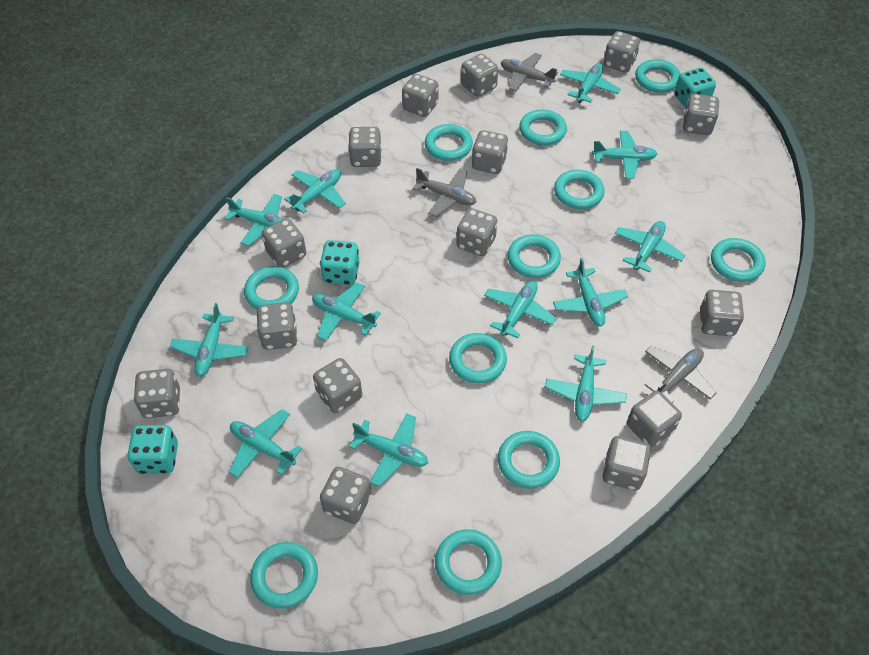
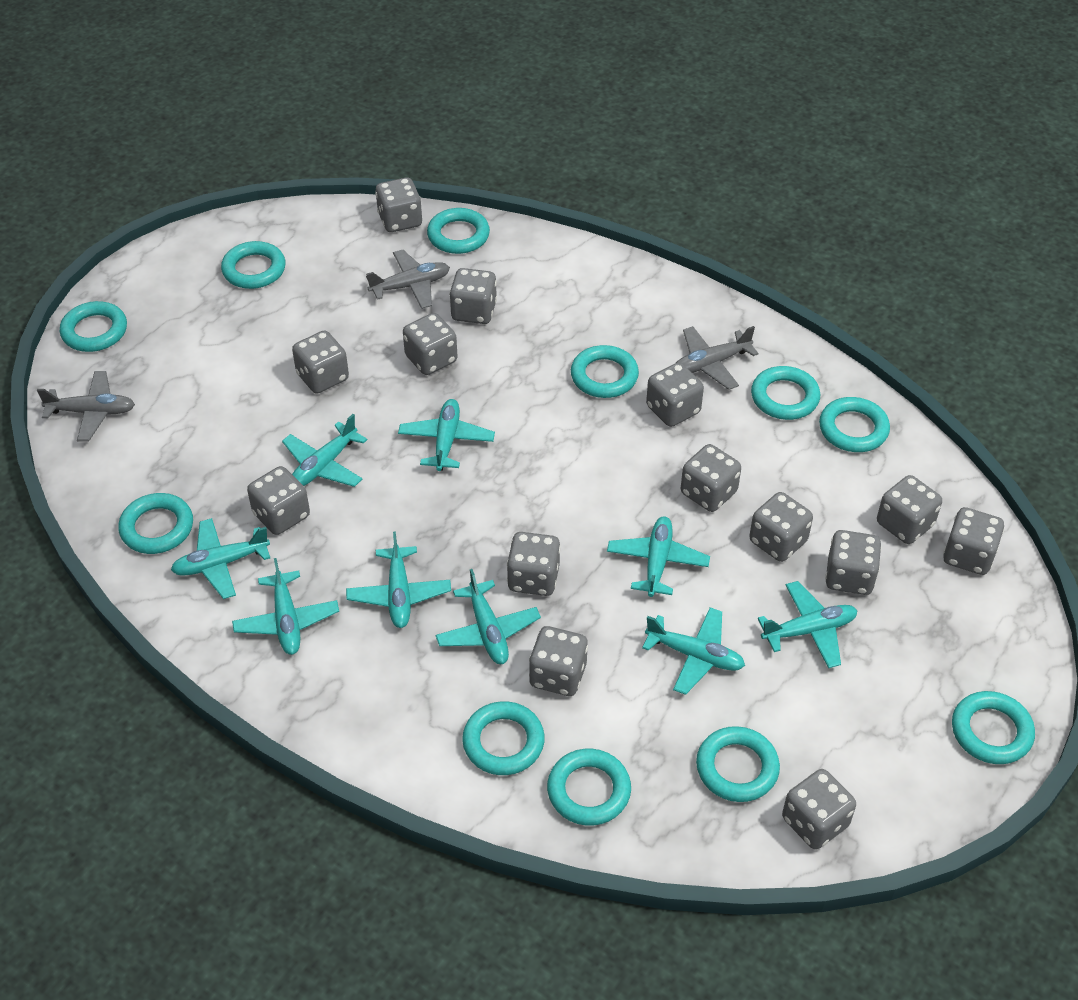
grey dice: 15 -> 14
turquoise dice: 3 -> 0
turquoise plane: 12 -> 9

